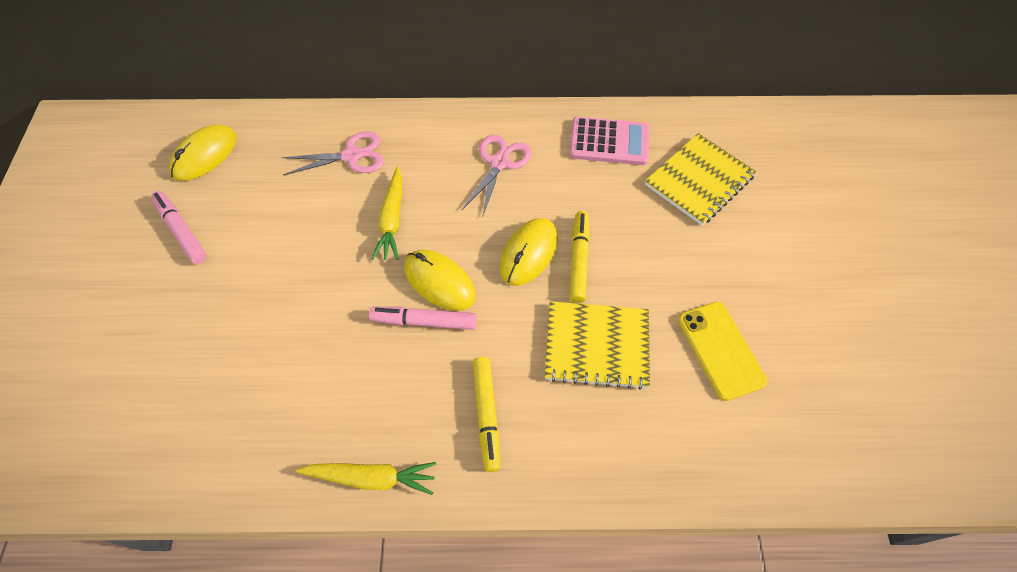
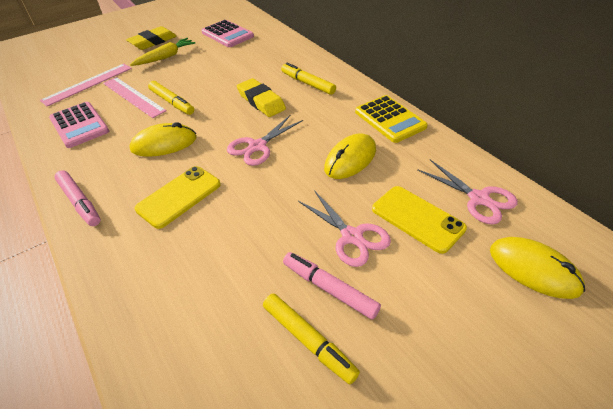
pink calculator: 1 -> 2
pink ruler: 0 -> 2
pink scissors: 2 -> 3
yellow calculator: 0 -> 1
yellow carrot: 2 -> 1
yellow eraser: 0 -> 2
yellow marker: 2 -> 3
yellow notebook: 2 -> 0
yellow phone: 1 -> 2

